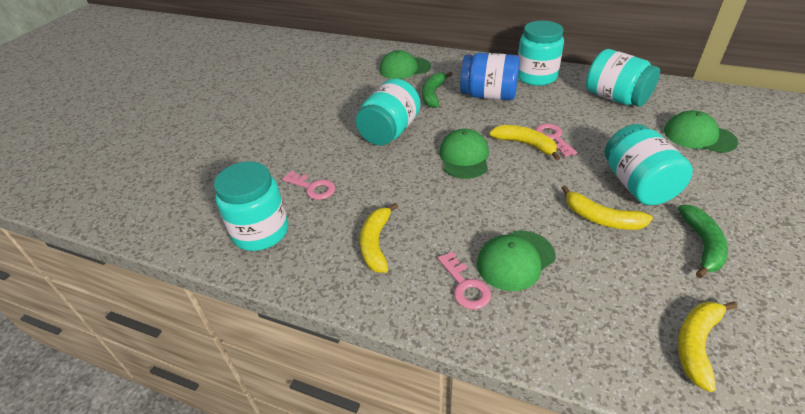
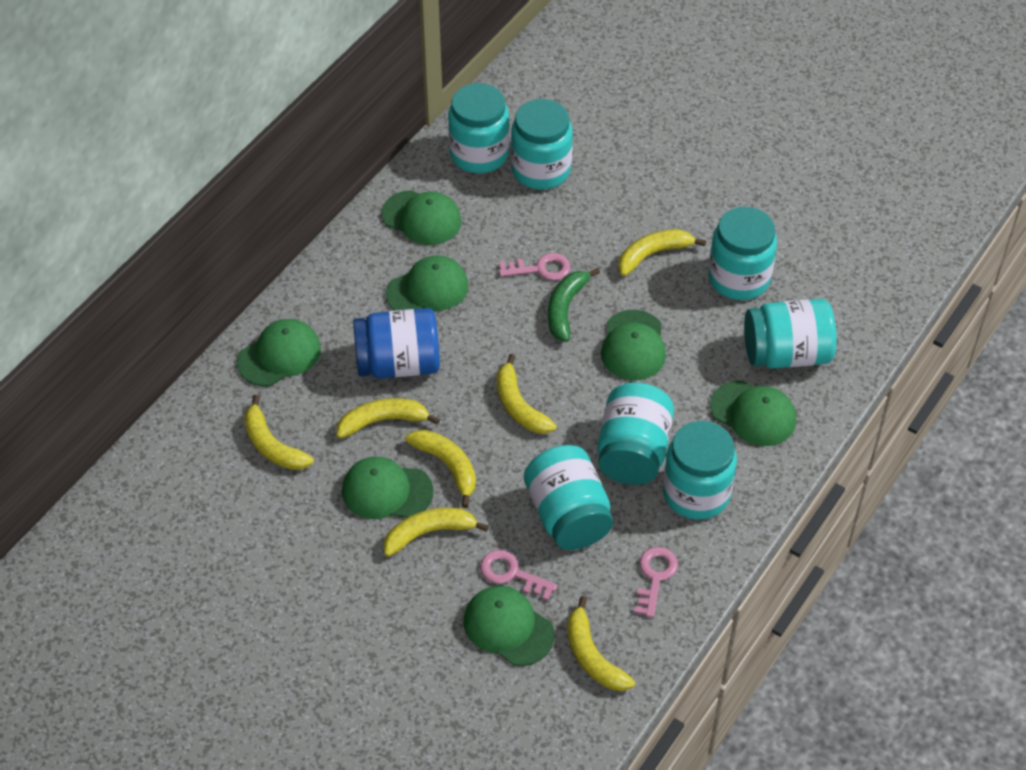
green banana: 2 -> 1
green cap: 4 -> 7
turquoise jar: 5 -> 7
yellow banana: 4 -> 7

